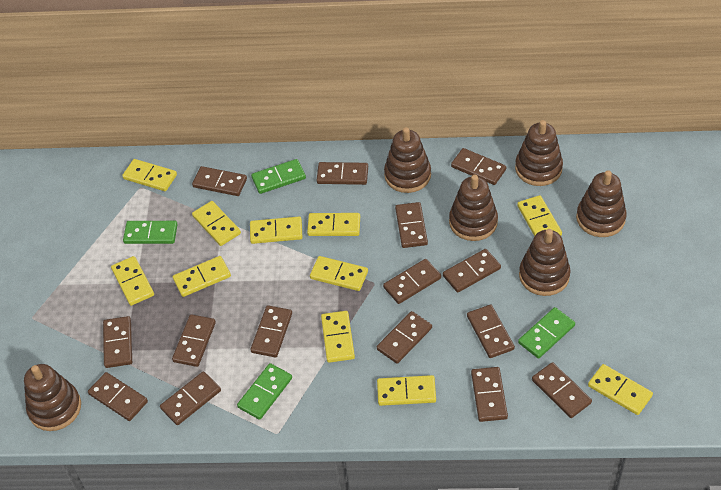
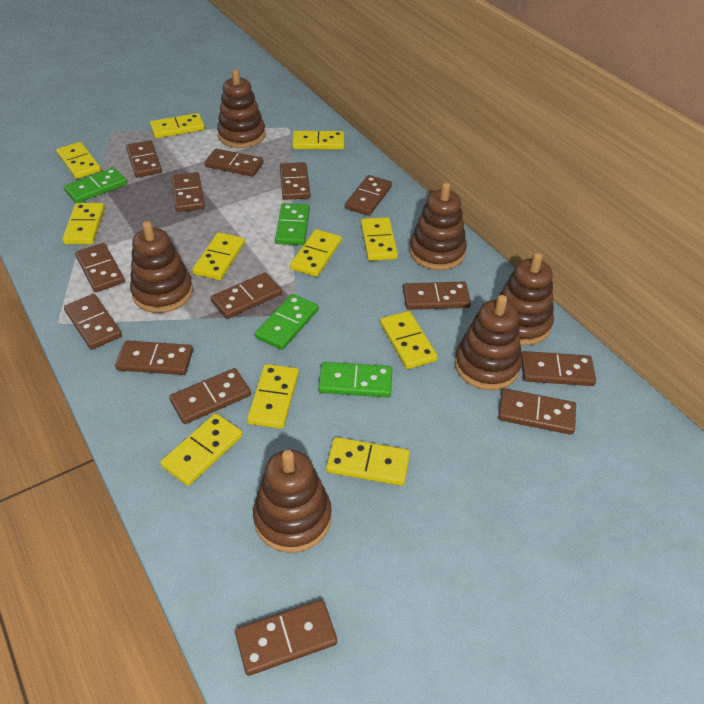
brown domino: 15 -> 14

